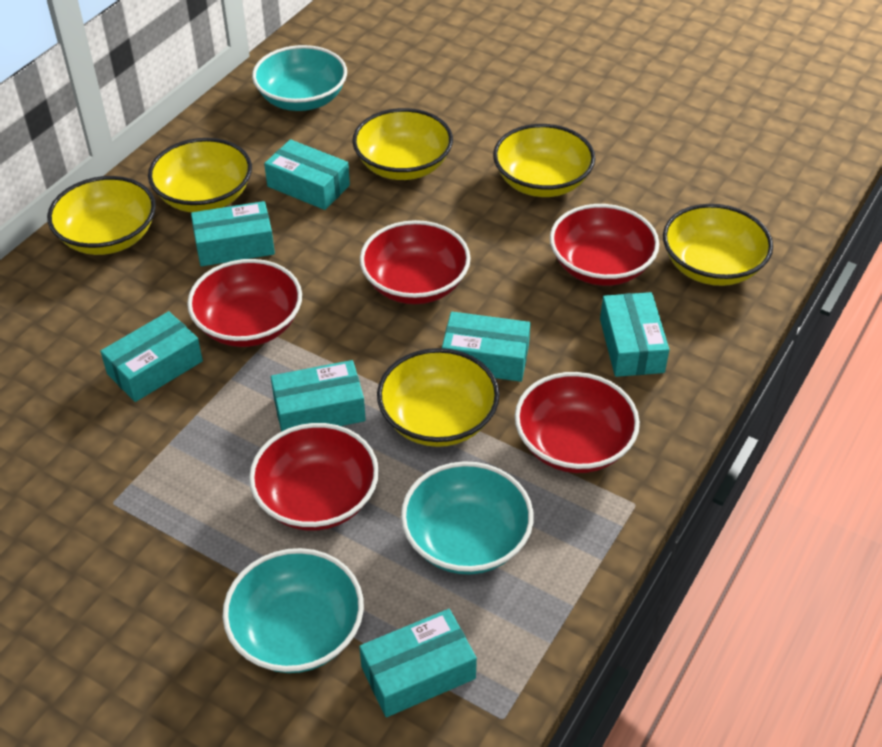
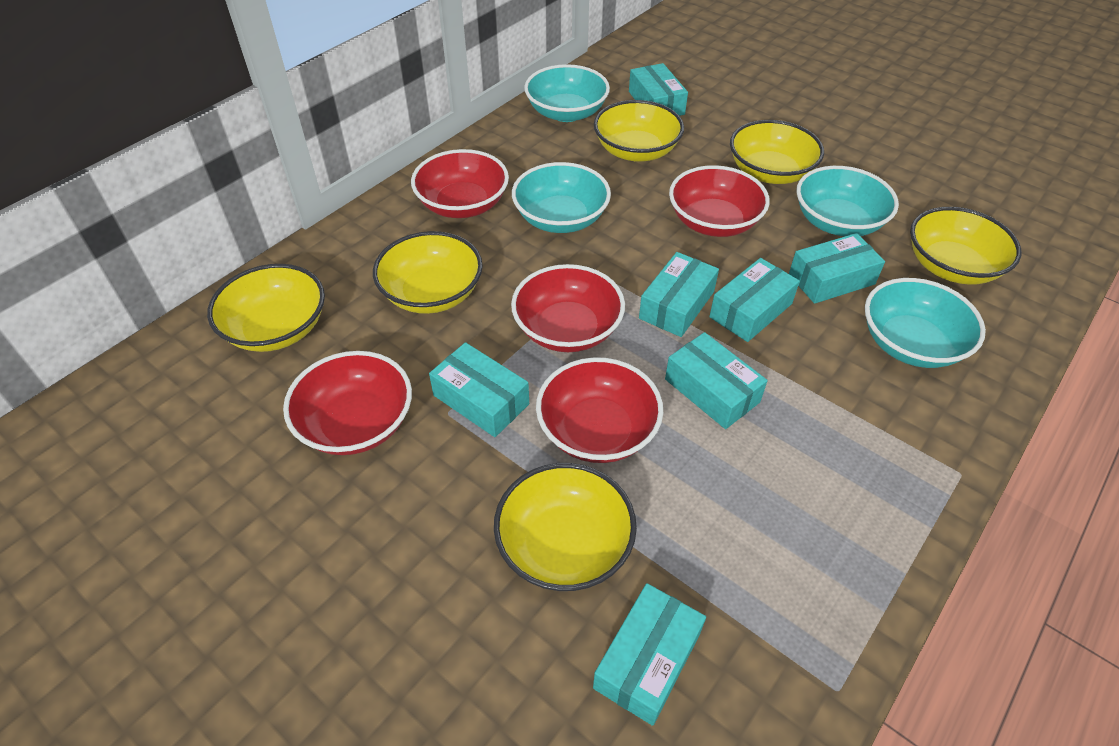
turquoise bowl: 3 -> 4

